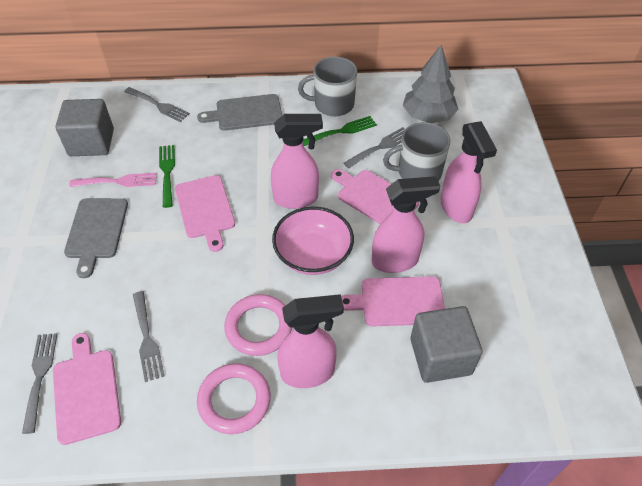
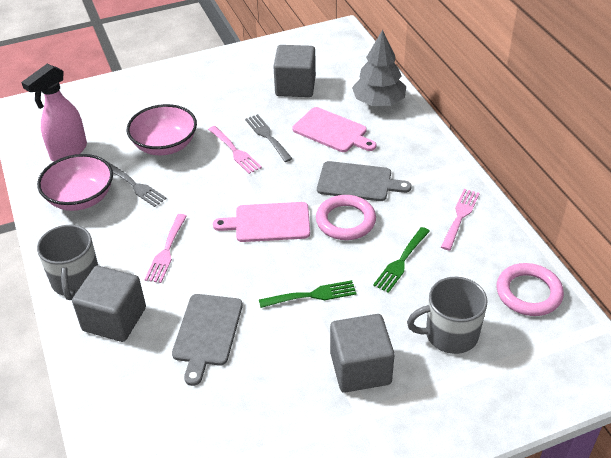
grey cube: 2 -> 3
grey fork: 4 -> 2
pink bowl: 1 -> 2
pink cutting board: 4 -> 2
pink fork: 1 -> 3
pink spray bottle: 4 -> 1

